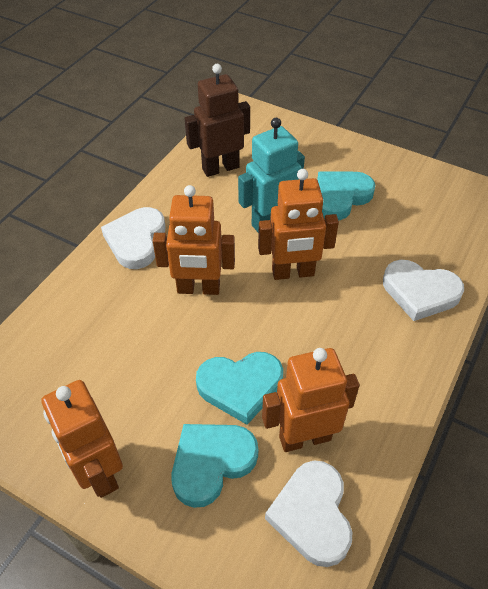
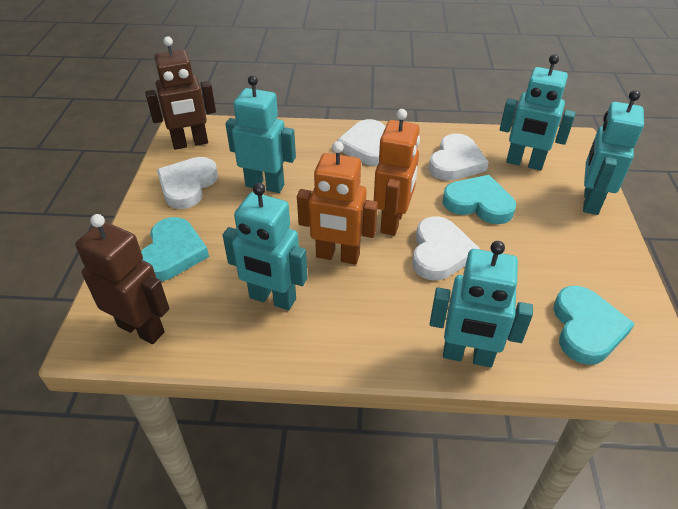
brown robot: 1 -> 2
orange robot: 4 -> 2
turquoise robot: 1 -> 5
white heart: 3 -> 4

